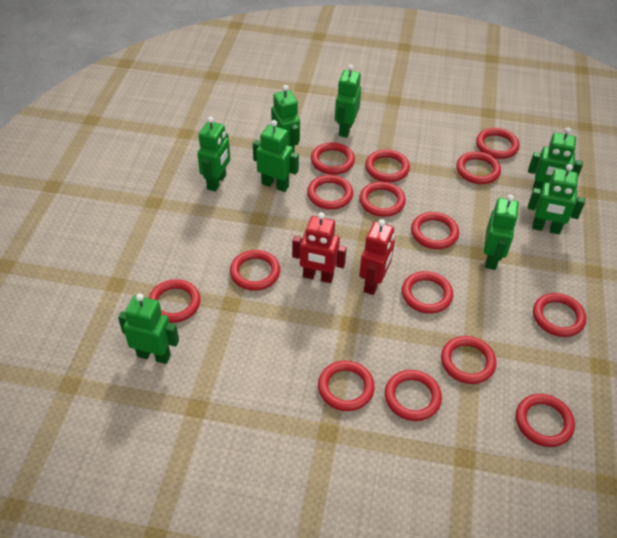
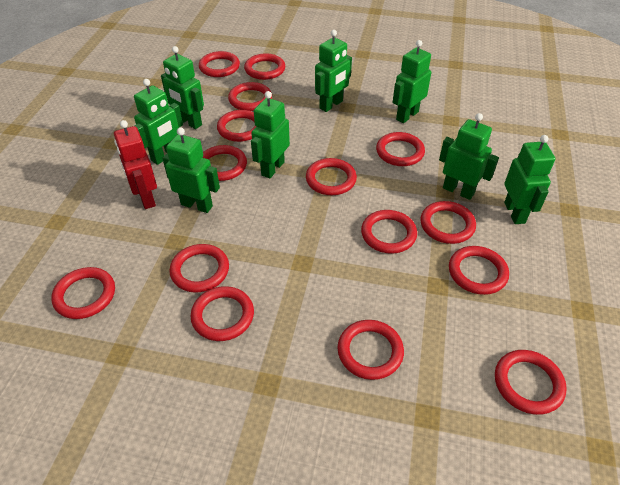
red robot: 2 -> 1

